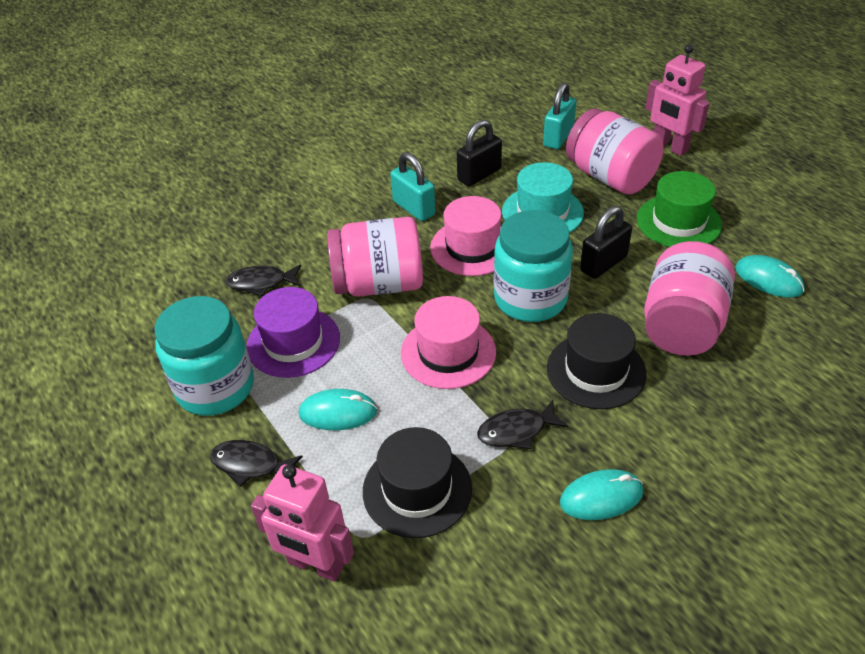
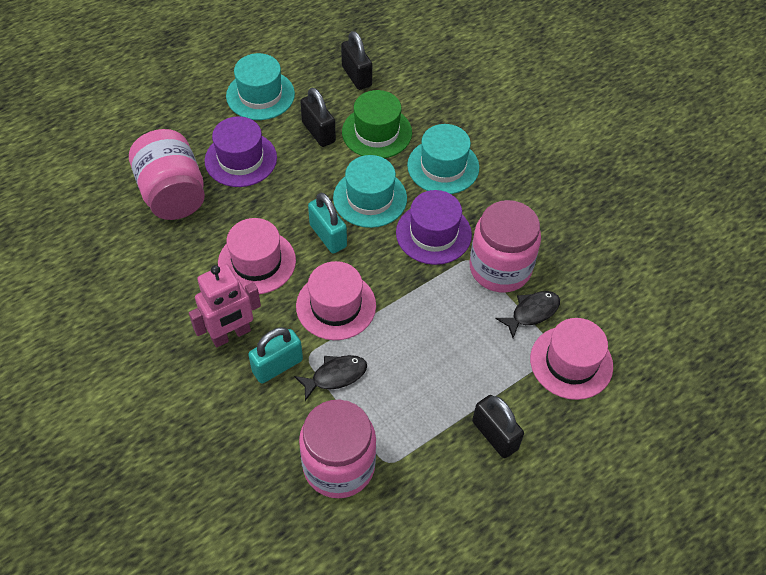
black fish: 3 -> 2
black hat: 2 -> 0
black padlock: 2 -> 3
pink hat: 2 -> 3
pink robot: 2 -> 1
purple hat: 1 -> 2
turquoise hat: 1 -> 3
turquoise jar: 2 -> 0
turquoise mouse: 3 -> 0

